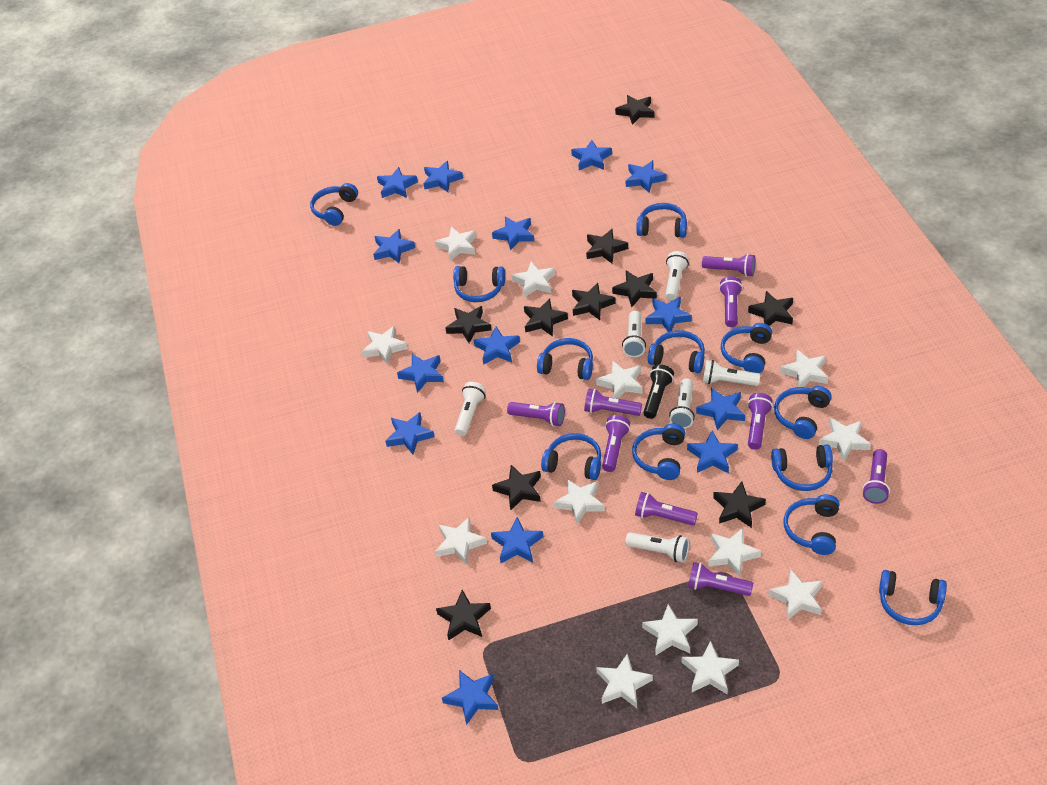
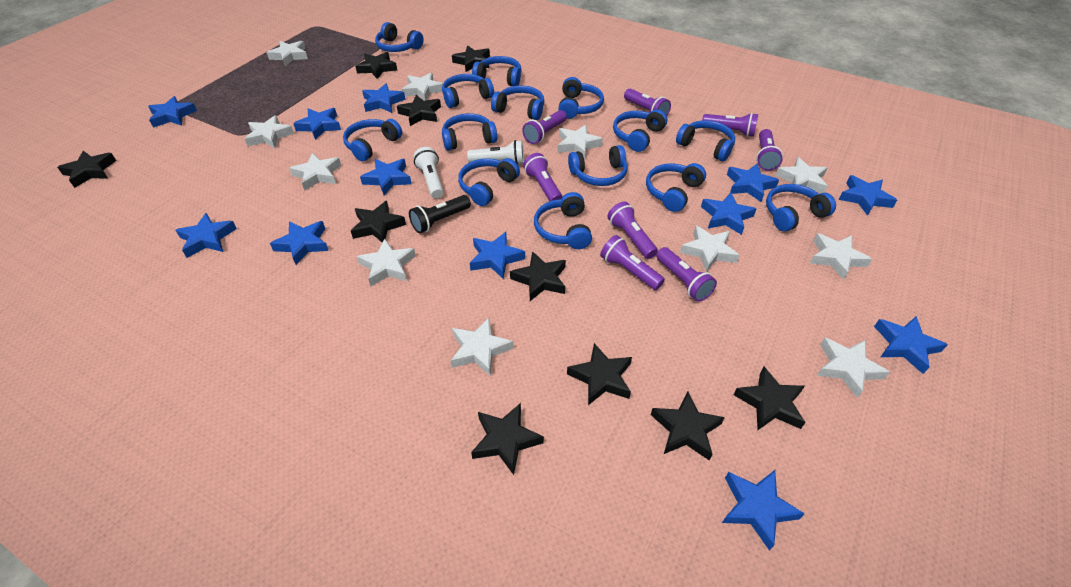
blue headphones: 12 -> 14
blue star: 14 -> 12
purple flashlight: 9 -> 8
white flashlight: 6 -> 2
white star: 13 -> 11

